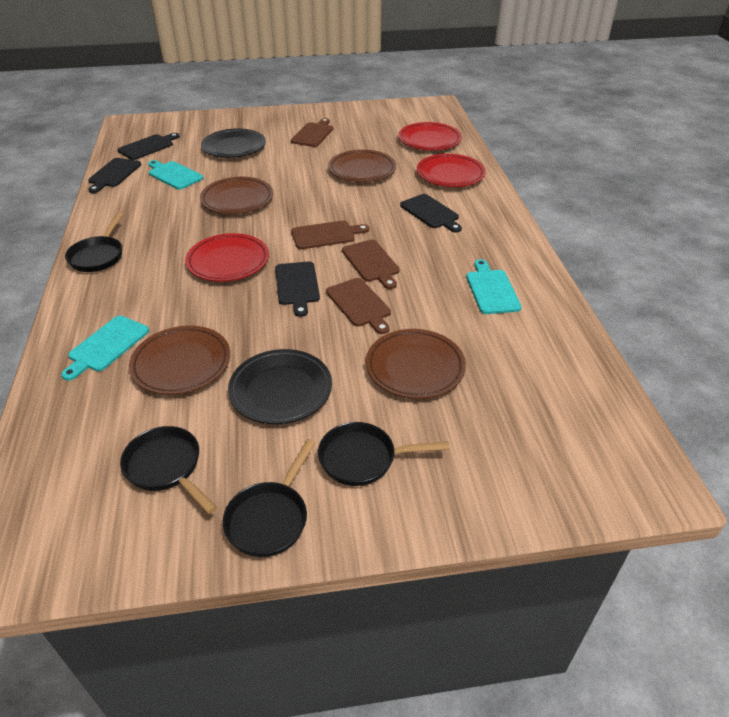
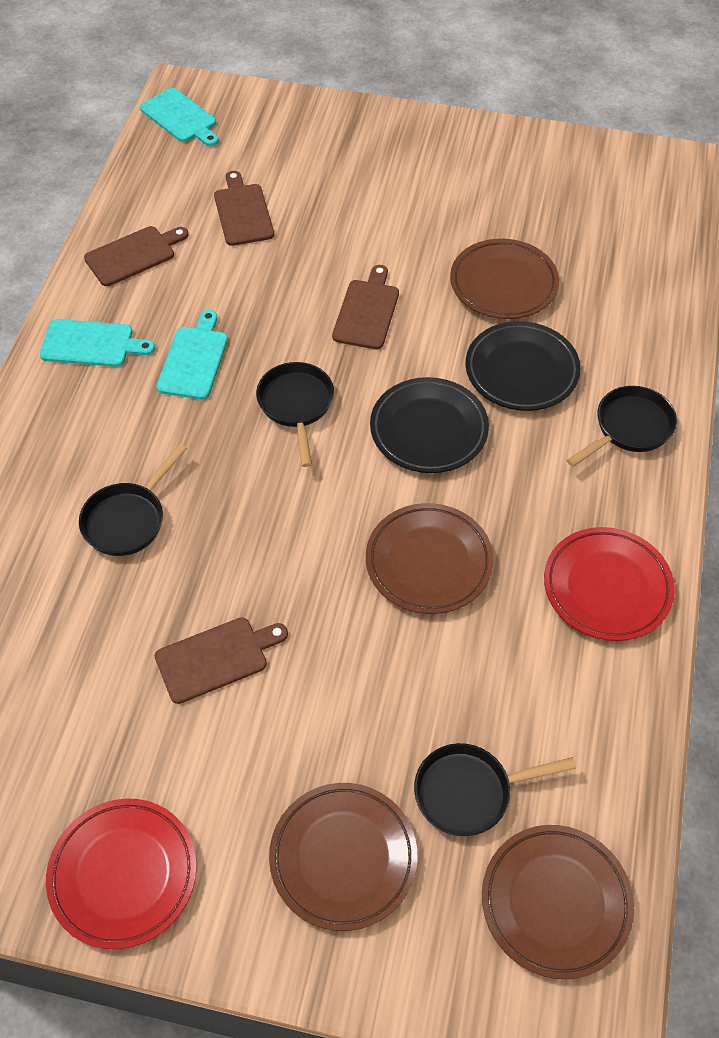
black cutting board: 4 -> 0
red plate: 3 -> 2

